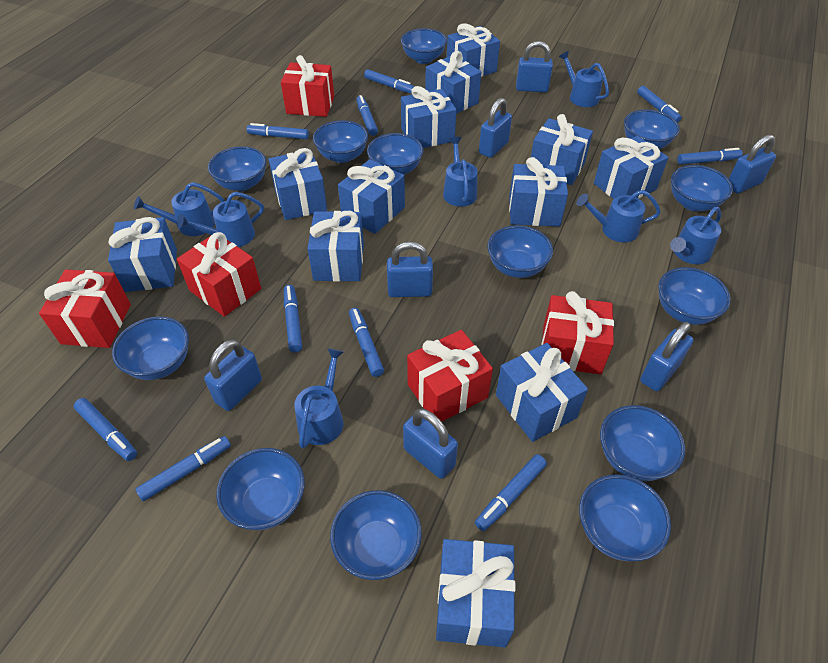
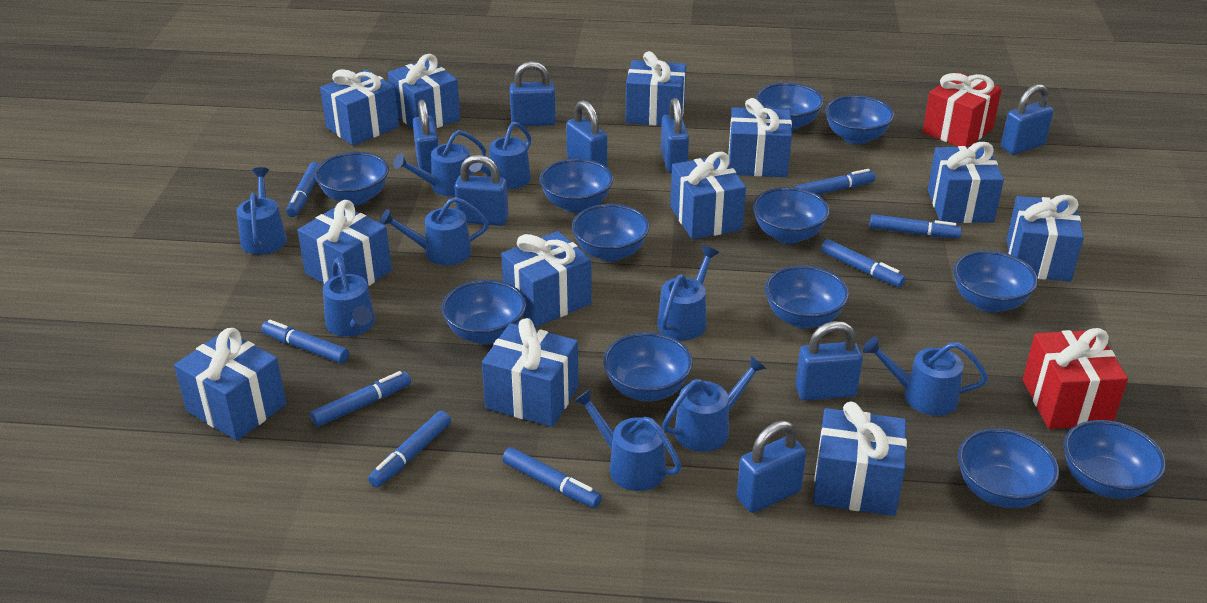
blue bowl: 13 -> 12
blue marker: 10 -> 8
blue padlock: 7 -> 8
blue watering can: 7 -> 9
red gift: 5 -> 2

